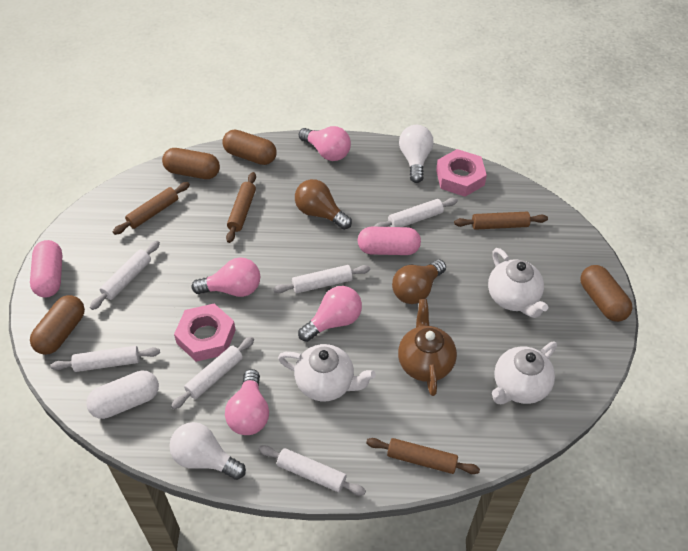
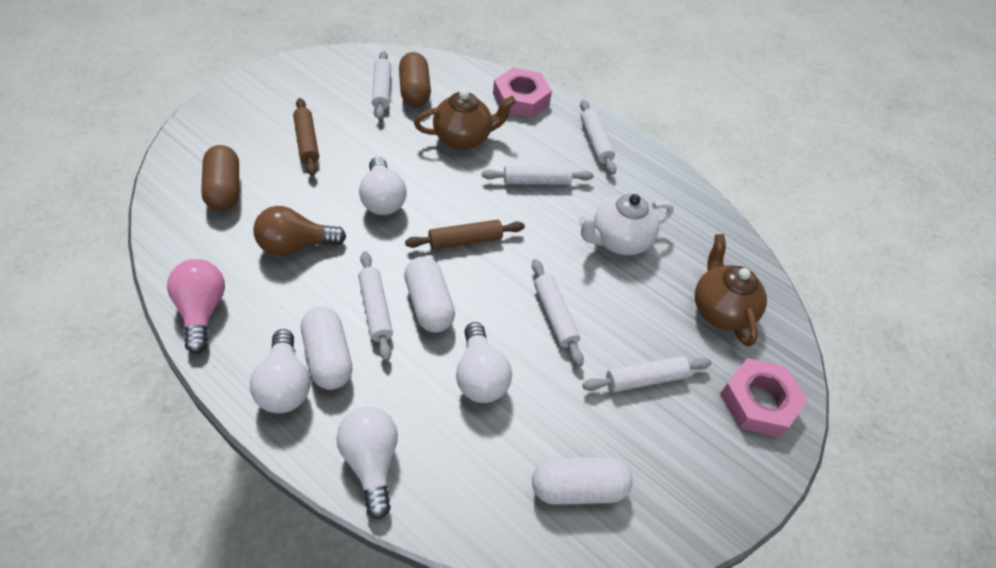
brown capsule: 4 -> 2
brown light bulb: 2 -> 1
brown rolling pin: 4 -> 2
brown teapot: 1 -> 2
pink capsule: 2 -> 0
pink light bulb: 4 -> 1
white capsule: 1 -> 3
white light bulb: 2 -> 4
white teapot: 3 -> 1

